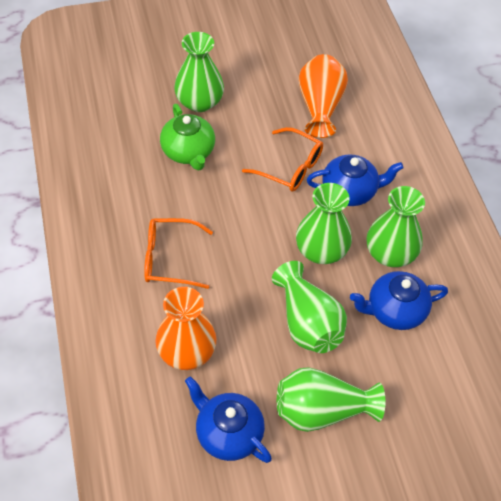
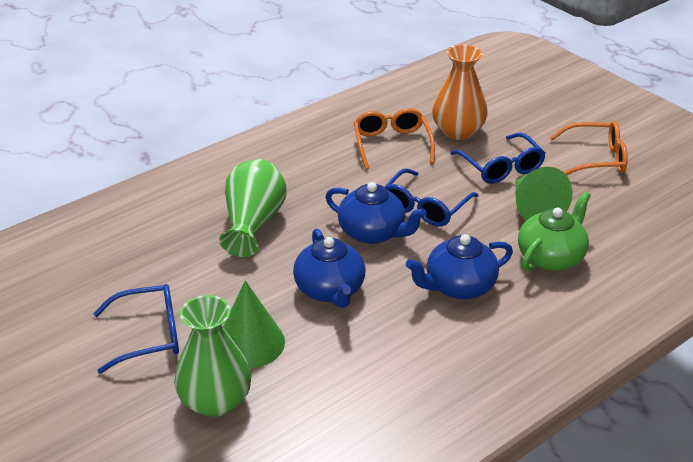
blue glasses: 0 -> 3
green cone: 0 -> 2
green vase: 5 -> 2
orange vase: 2 -> 1

